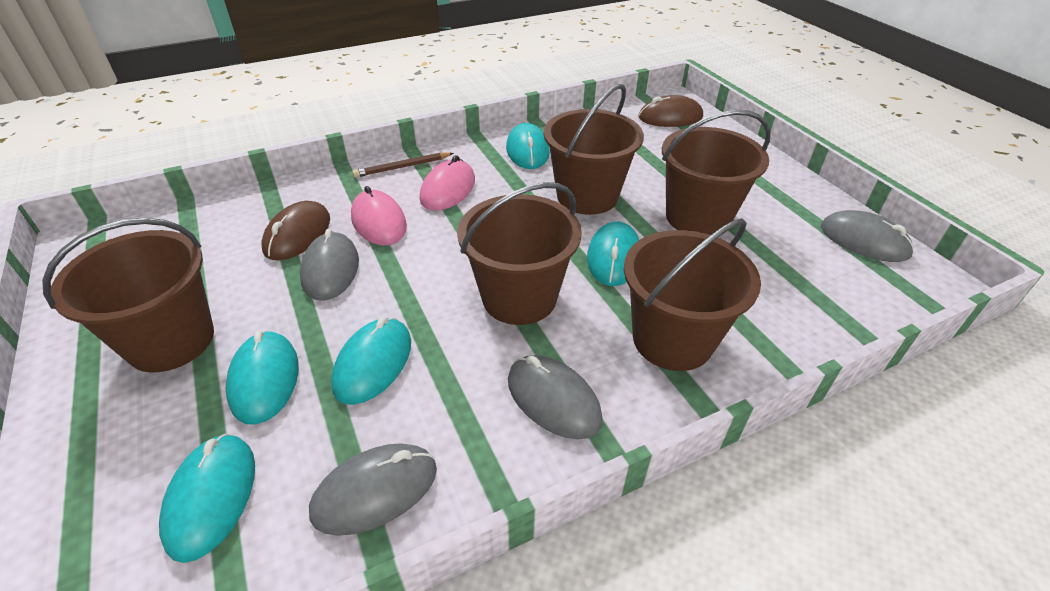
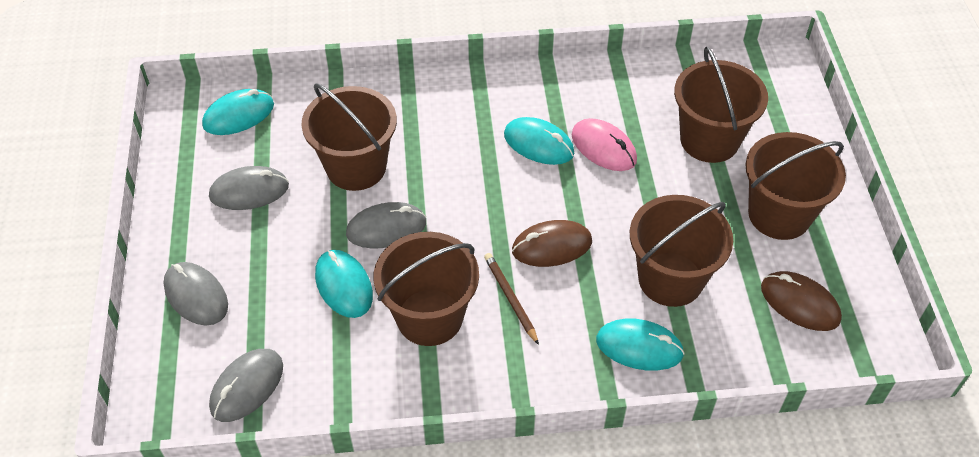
pink mouse: 2 -> 1
turquoise mouse: 5 -> 4

